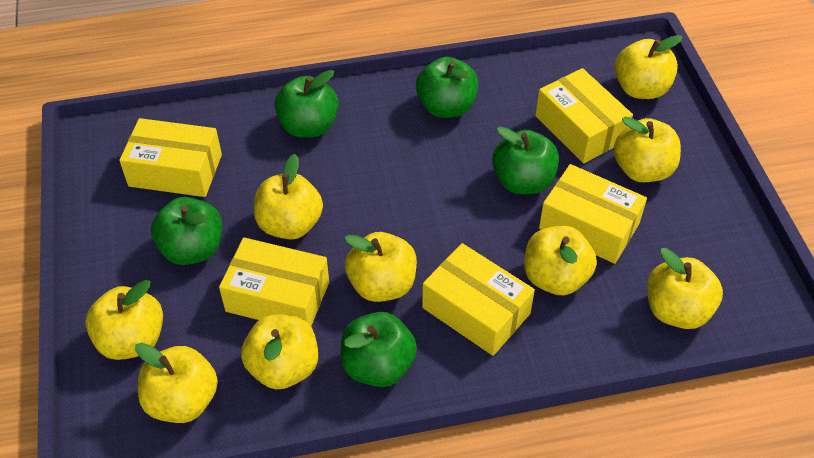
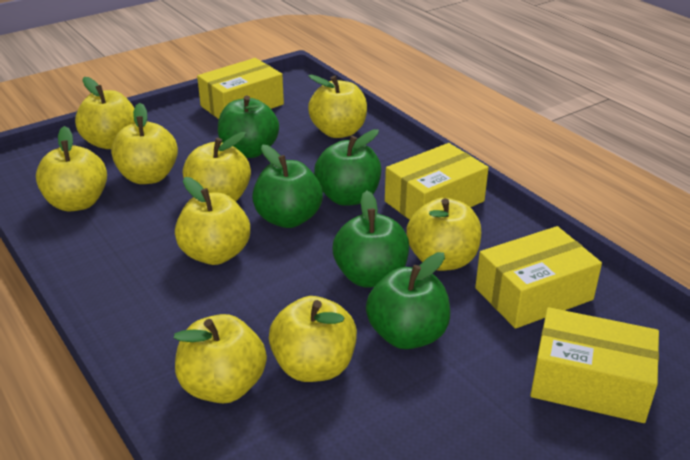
yellow box: 5 -> 4

